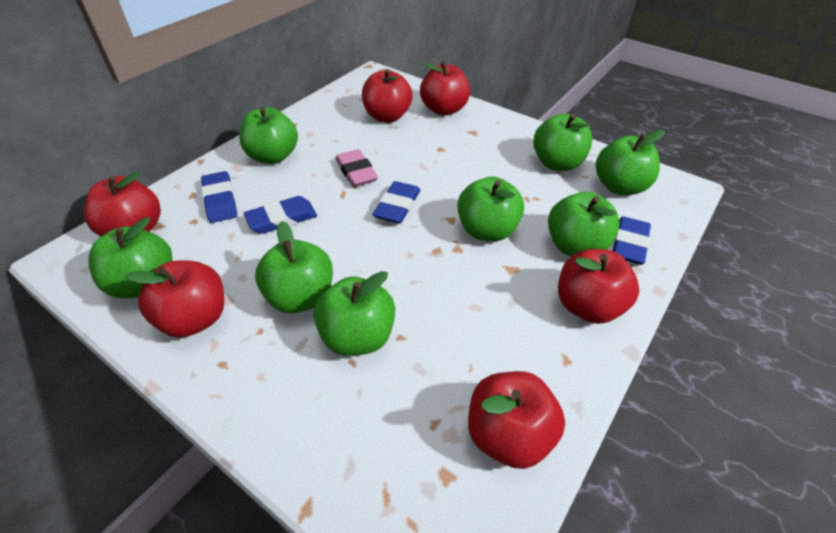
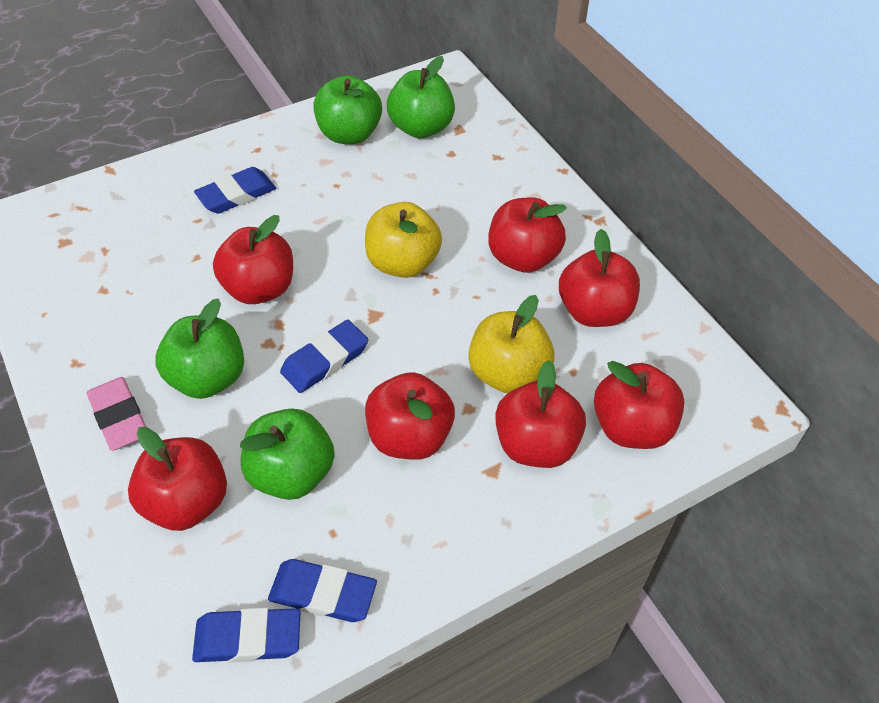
green apple: 8 -> 4
red apple: 6 -> 7
yellow apple: 0 -> 2

